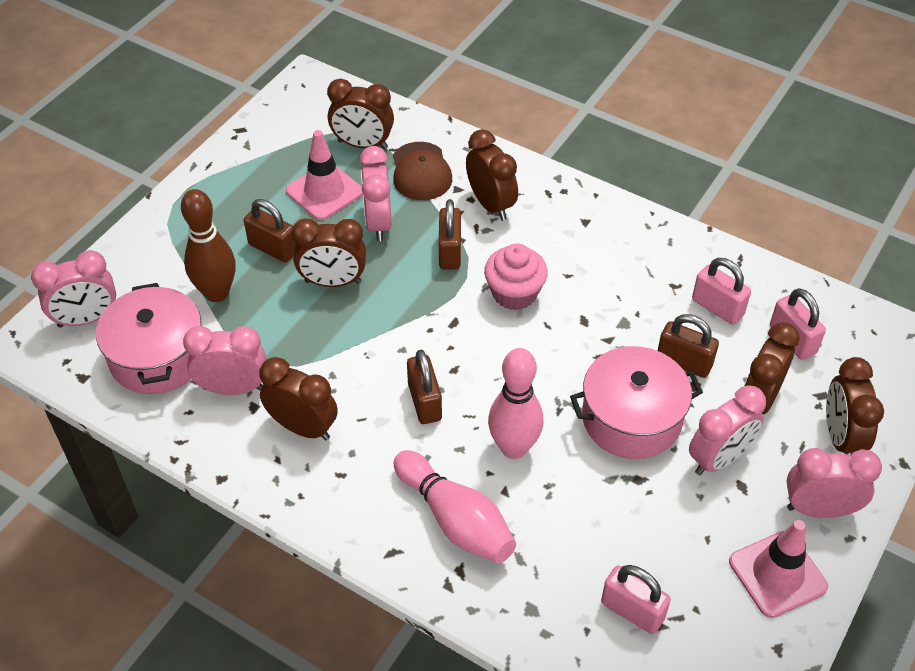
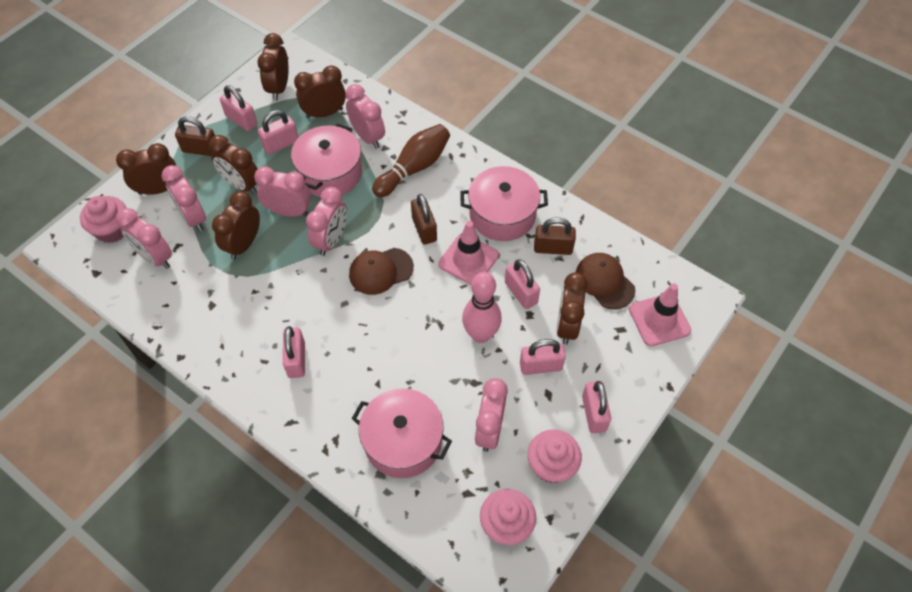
brown cap: 1 -> 2
brown padlock: 4 -> 3
pink bowling pin: 2 -> 1
pink clock: 5 -> 6
pink cupcake: 1 -> 3
pink padlock: 3 -> 6
pink pot: 2 -> 3

